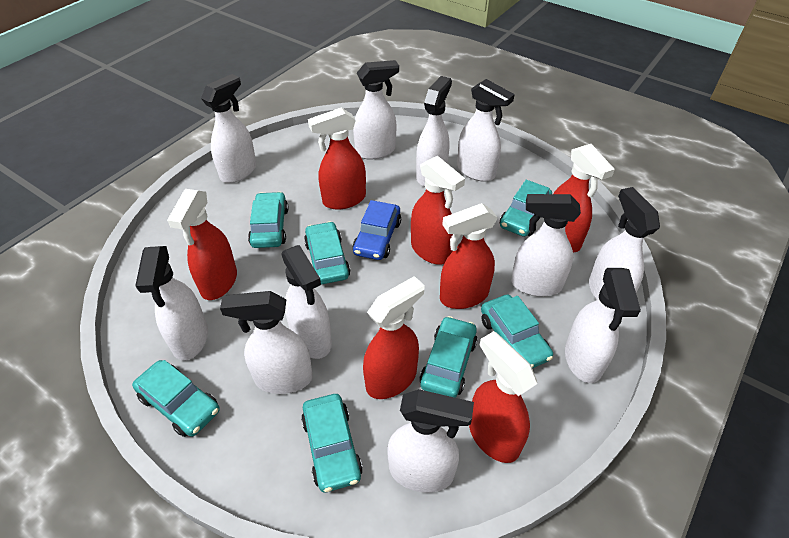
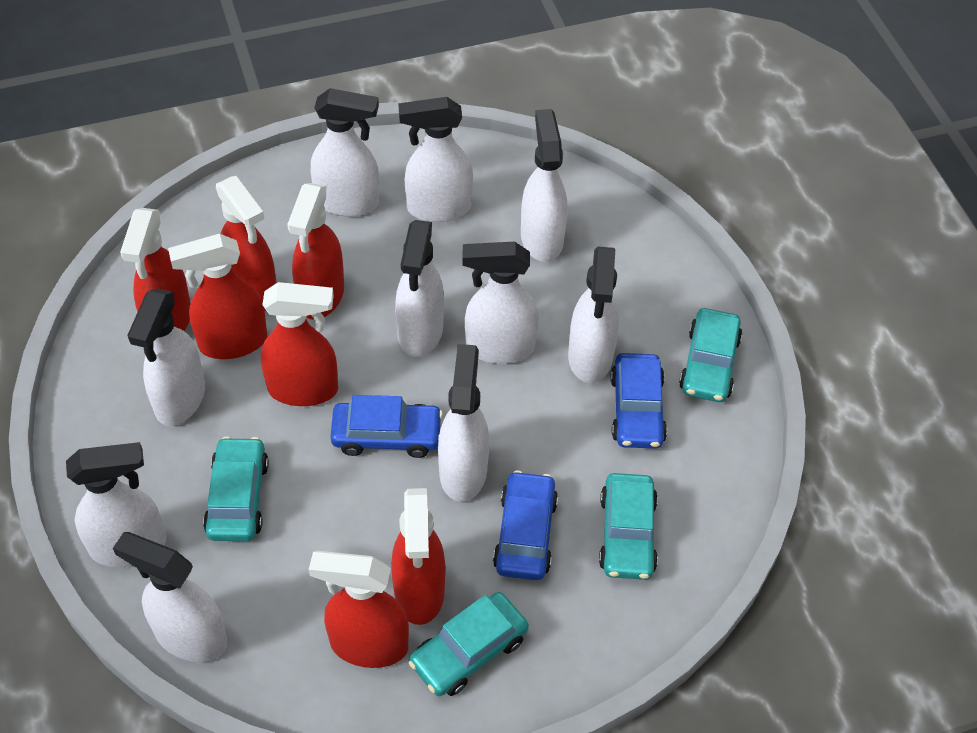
blue car: 1 -> 3
turquoise car: 7 -> 4
white spray bottle: 11 -> 10

